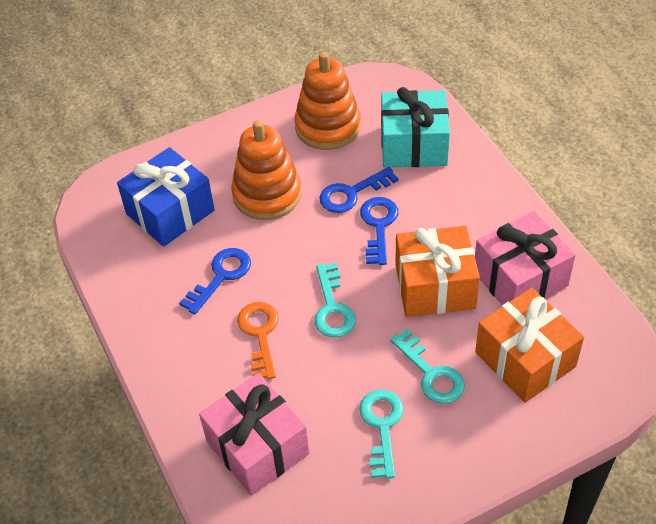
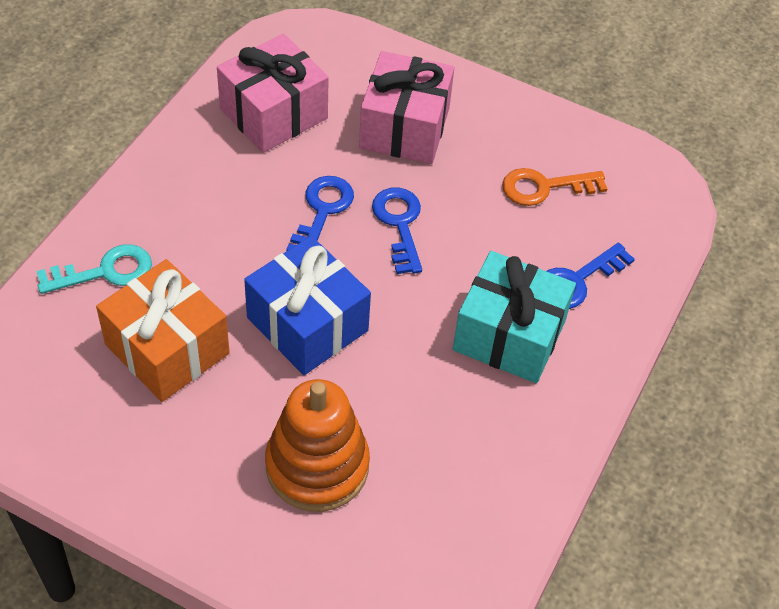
orange gift: 2 -> 1
orange stacking toy: 2 -> 1
turquoise key: 3 -> 1

